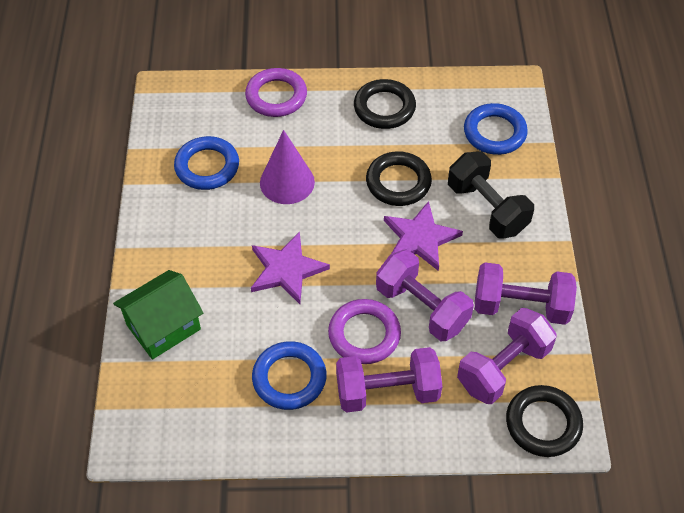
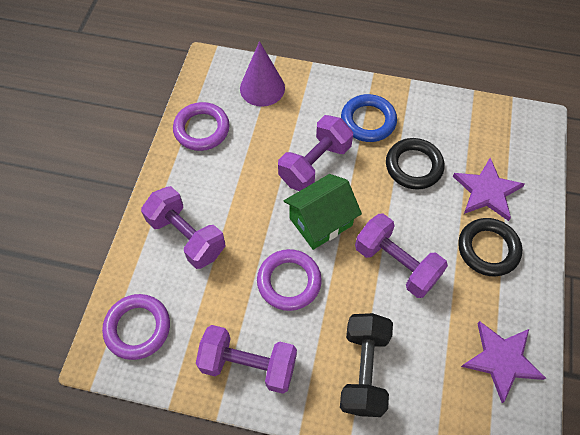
black ring: 3 -> 2
blue ring: 3 -> 1
purple ring: 2 -> 3

